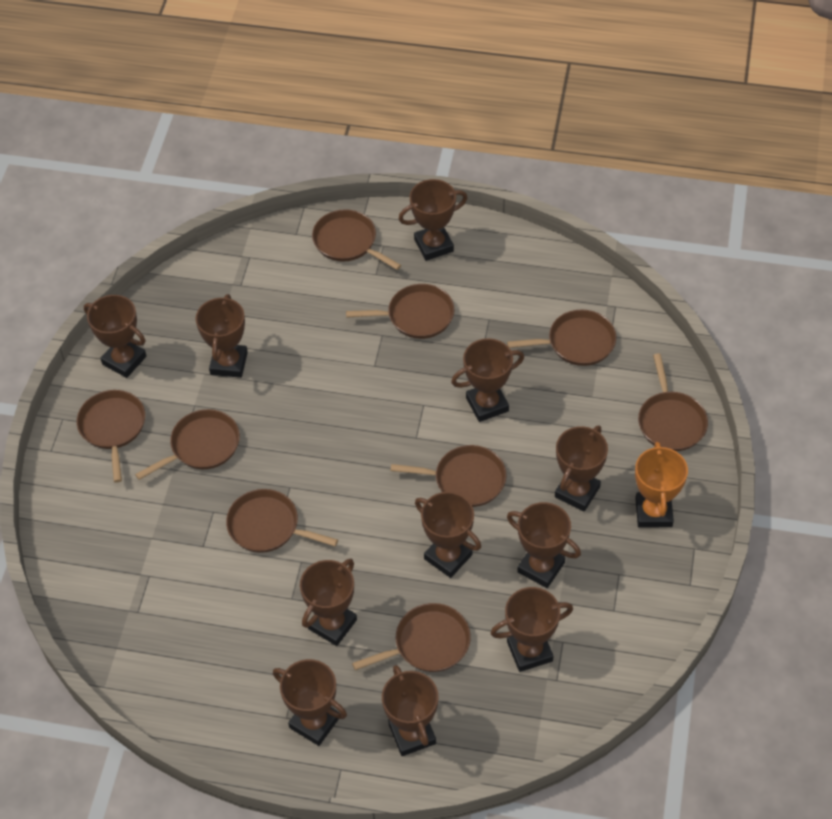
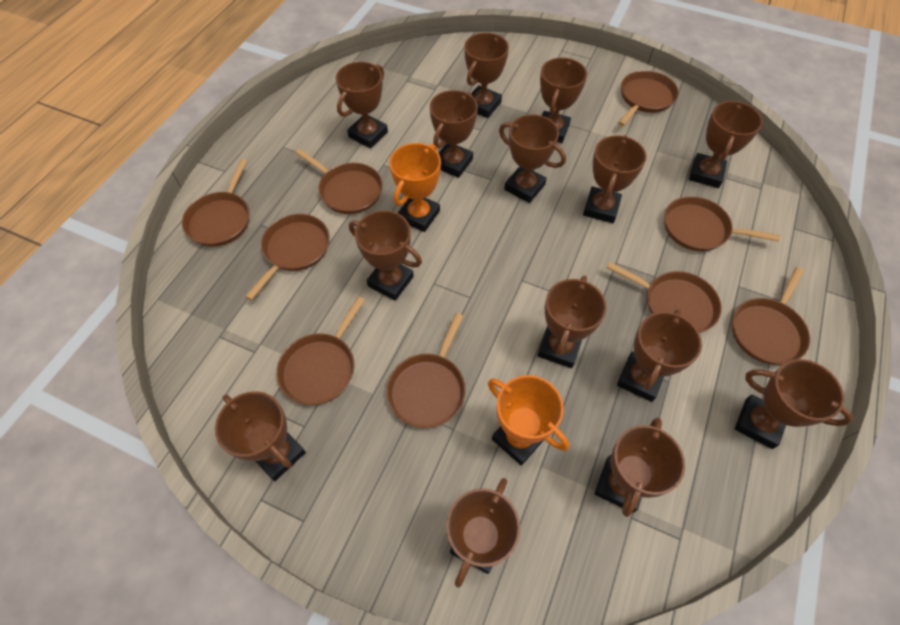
brown trophy: 11 -> 14
orange trophy: 1 -> 2

